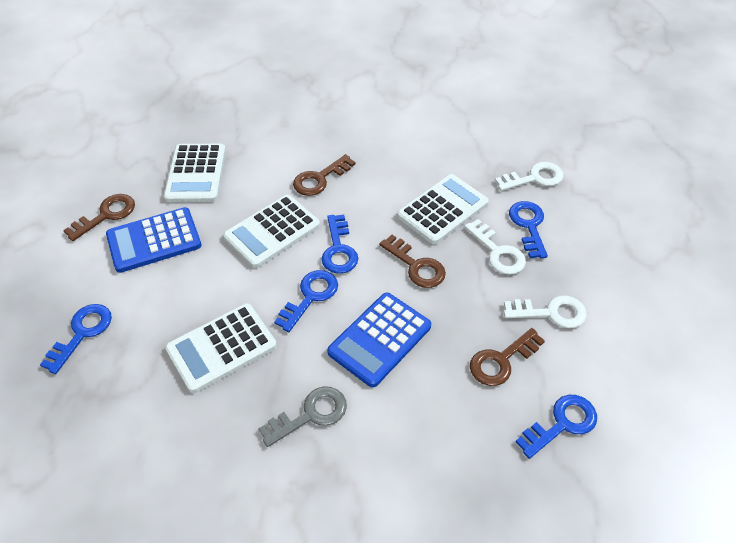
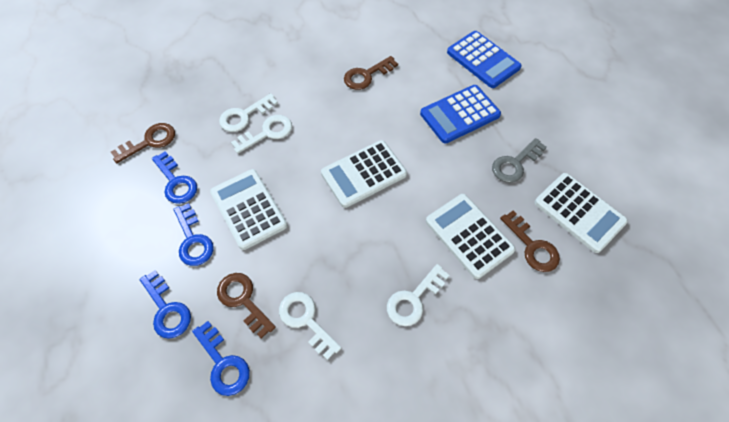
blue key: 5 -> 4
white key: 3 -> 4

